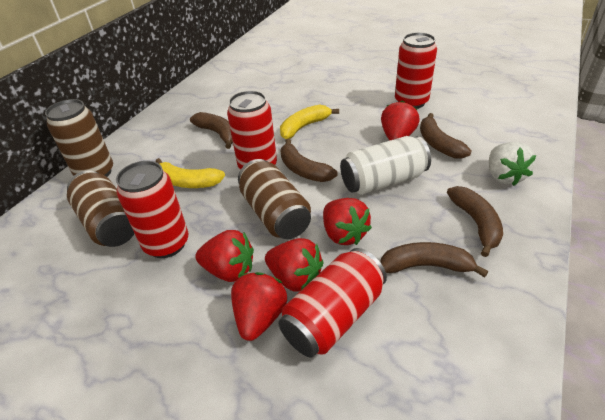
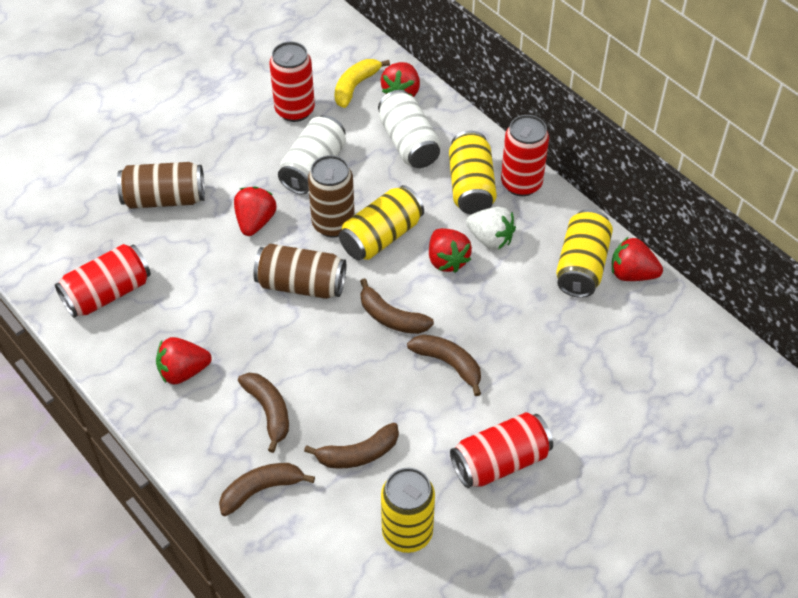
white can: 1 -> 2
yellow banana: 2 -> 1
yellow can: 0 -> 4

